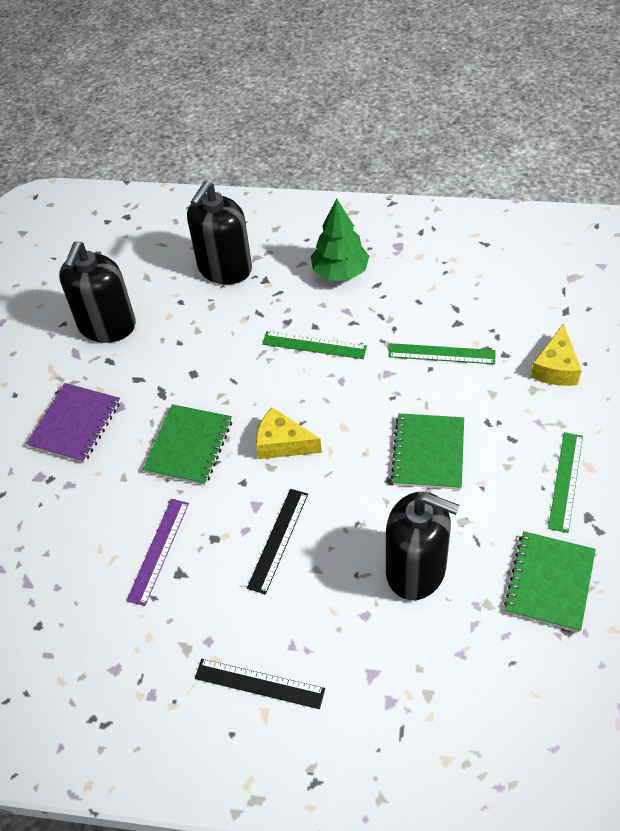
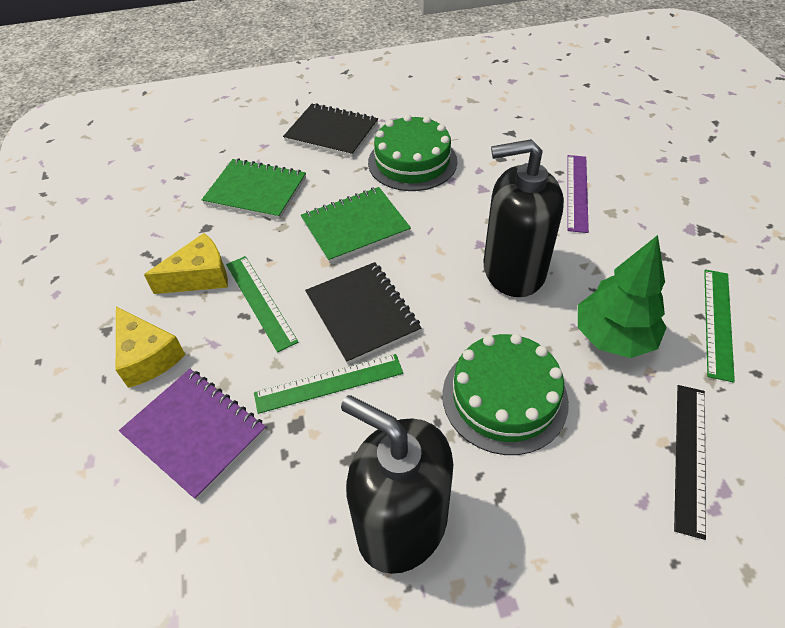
black notebook: 0 -> 2
black ruler: 2 -> 1
black soap dispenser: 3 -> 2
green cake: 0 -> 2
green notebook: 3 -> 2

